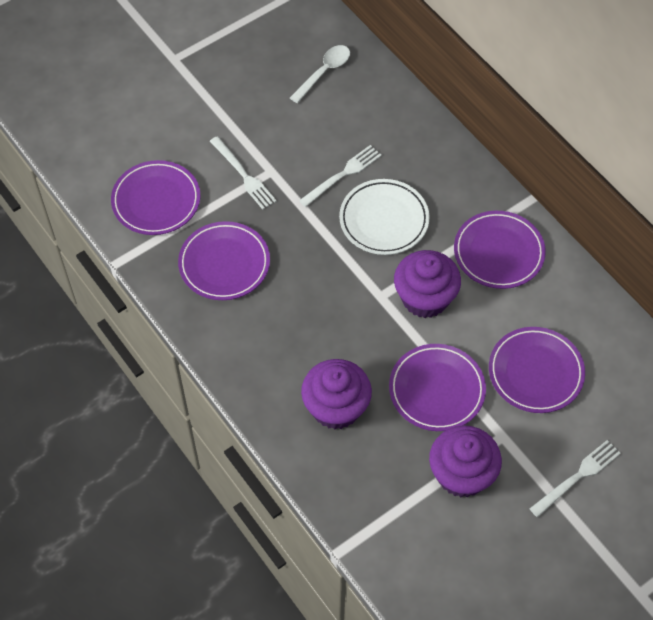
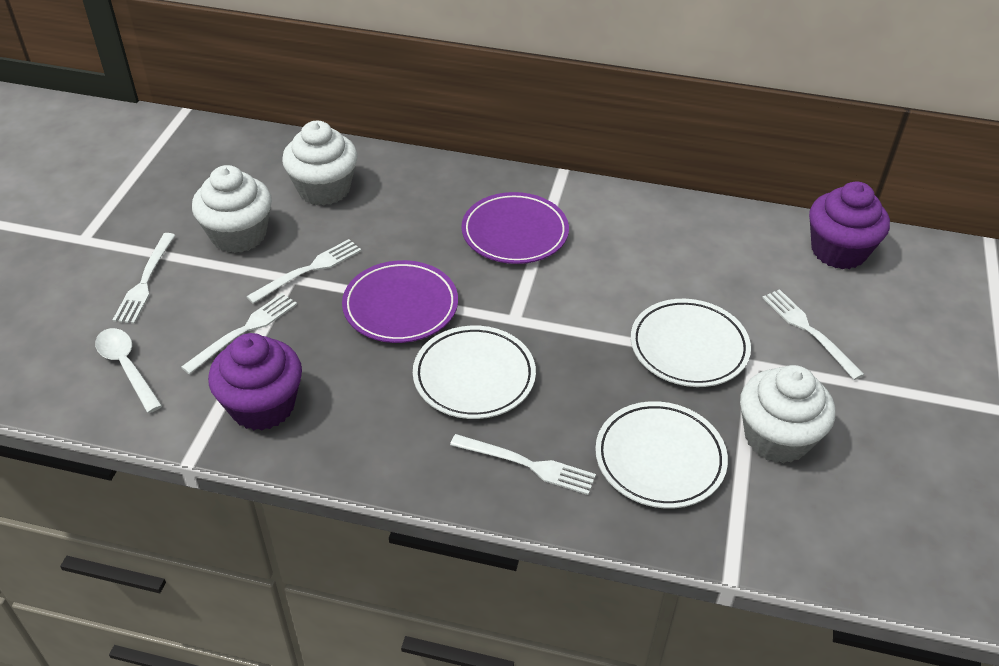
purple cupcake: 3 -> 2
purple plate: 5 -> 2
white cupcake: 0 -> 3
white fork: 3 -> 5
white plate: 1 -> 3

